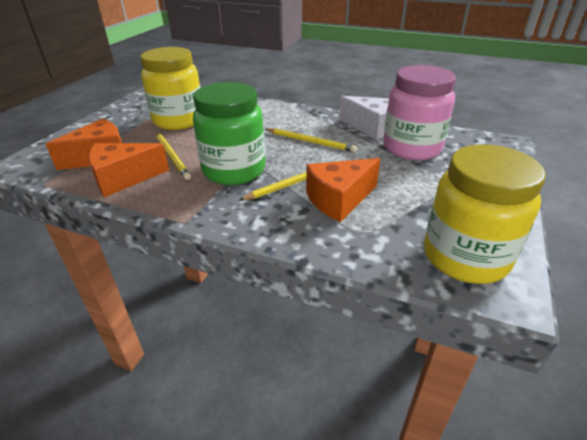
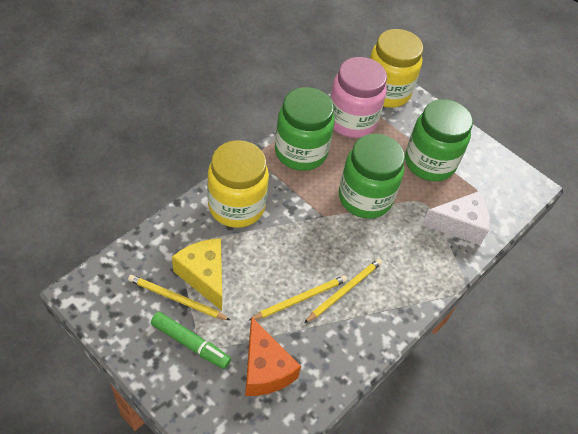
green jar: 1 -> 3
green marker: 0 -> 1
orange cheese: 3 -> 1
yellow cheese: 0 -> 1

